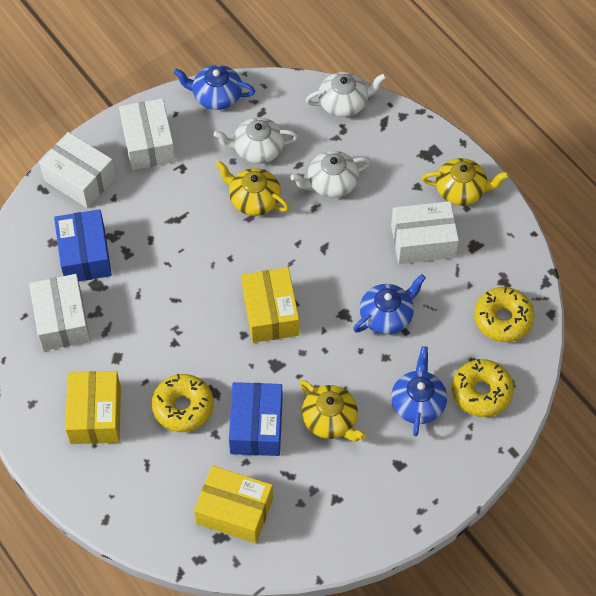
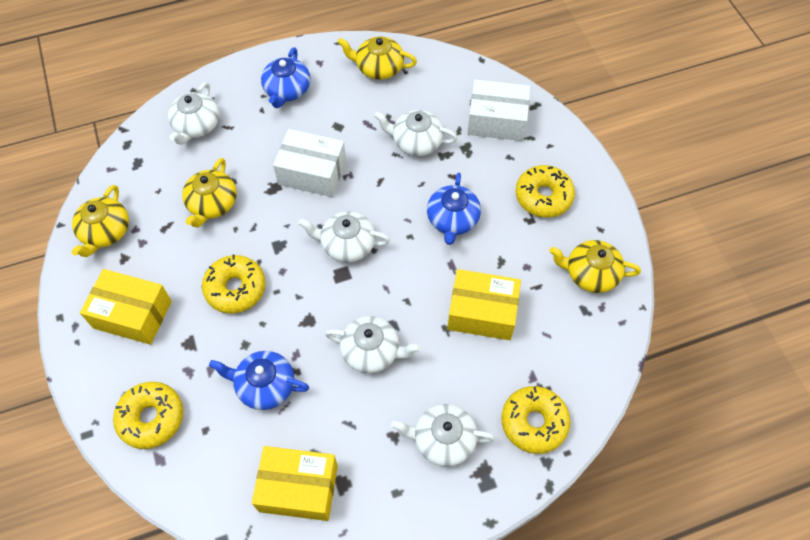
blue box: 2 -> 0
white box: 4 -> 2
white teapot: 3 -> 5
yellow donut: 3 -> 4
yellow teapot: 3 -> 4

